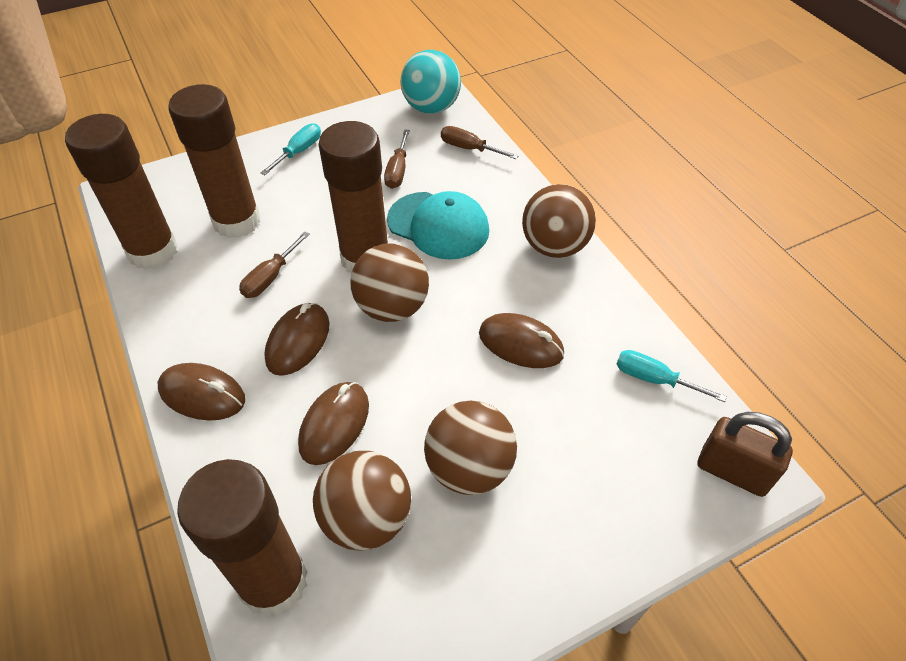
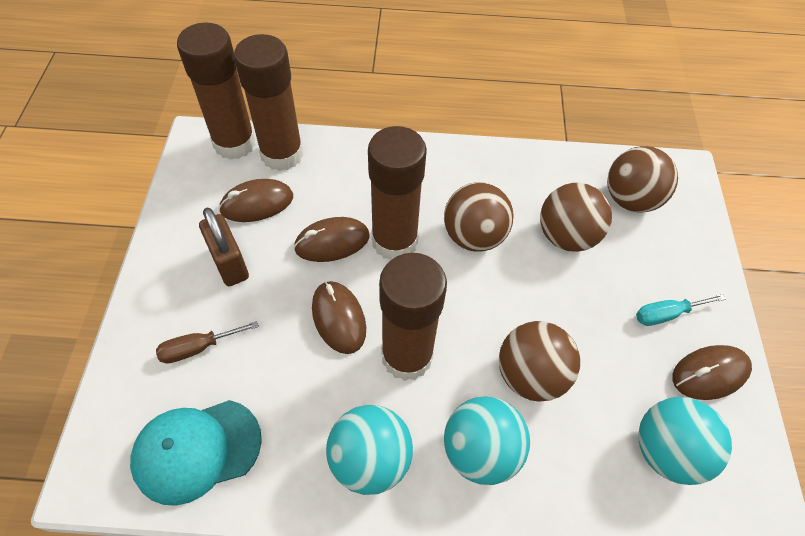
brown screwdriver: 3 -> 1
turquoise ball: 1 -> 3
turquoise screwdriver: 2 -> 1

